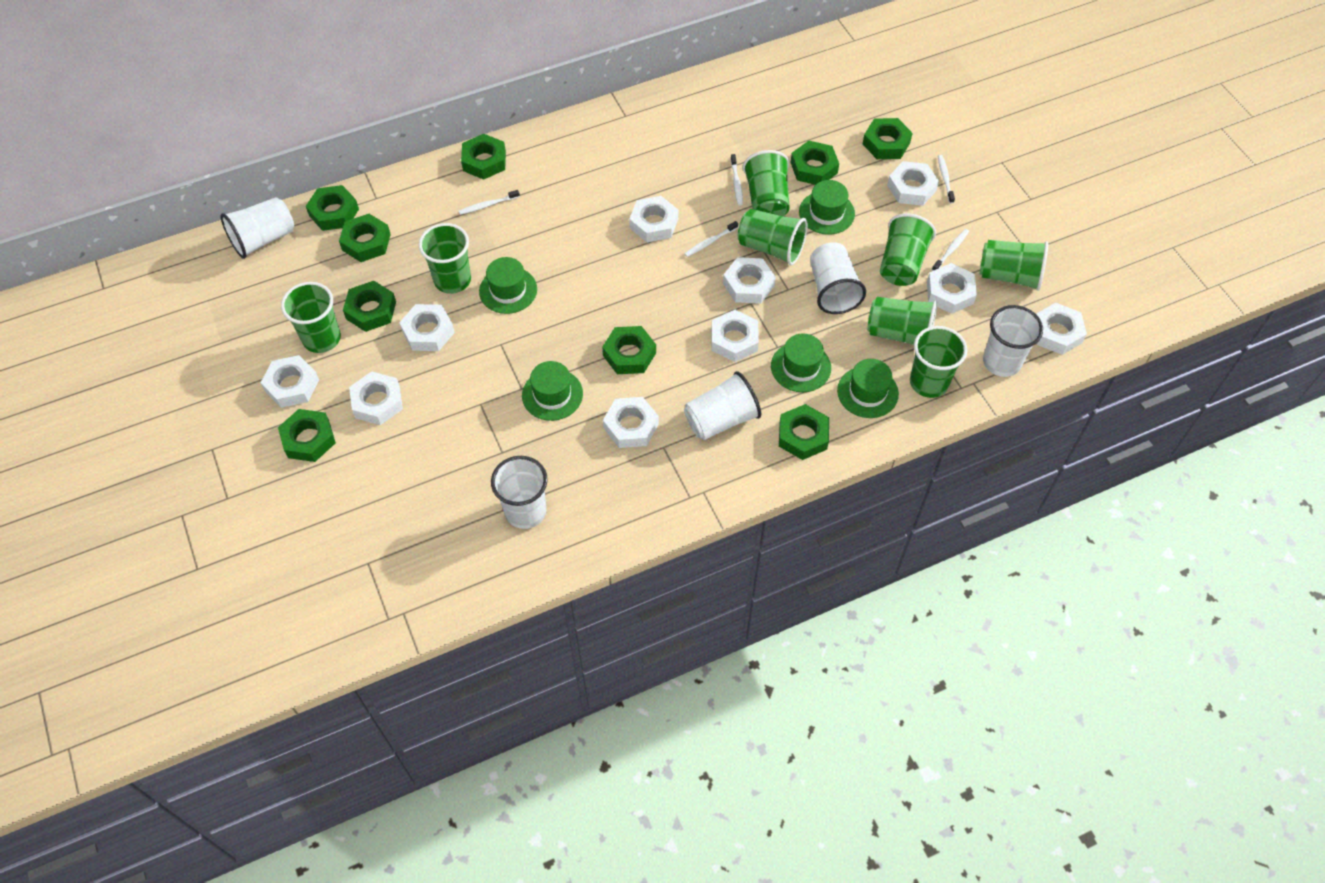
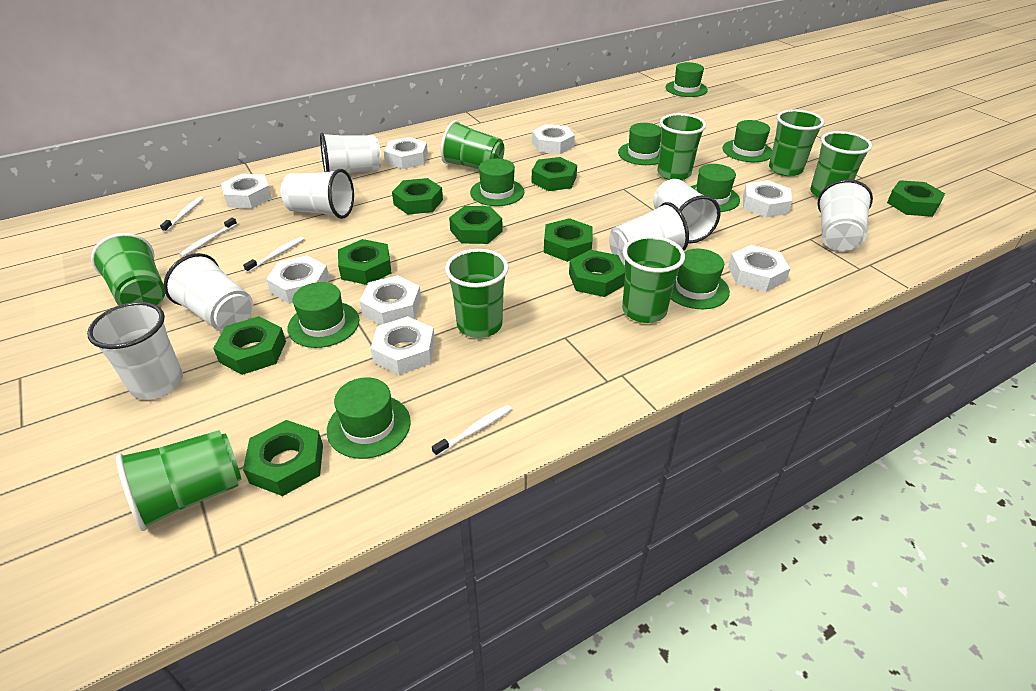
green hat: 5 -> 8
white cup: 5 -> 7
white nut: 10 -> 8
white toothbrush: 5 -> 4

